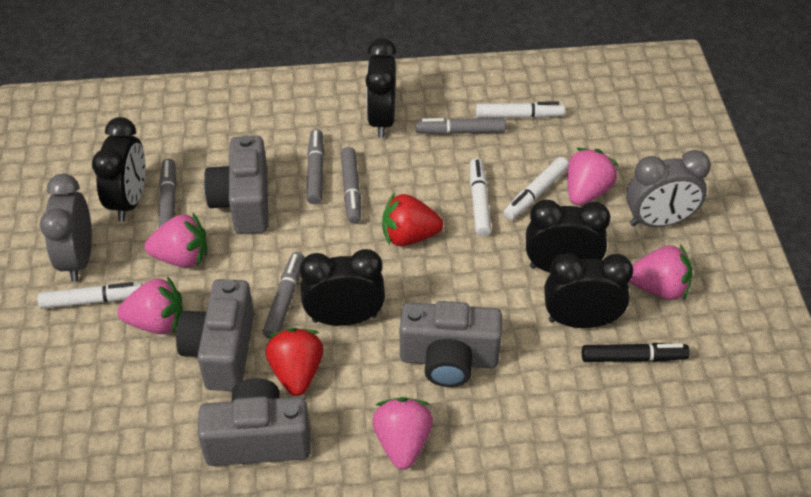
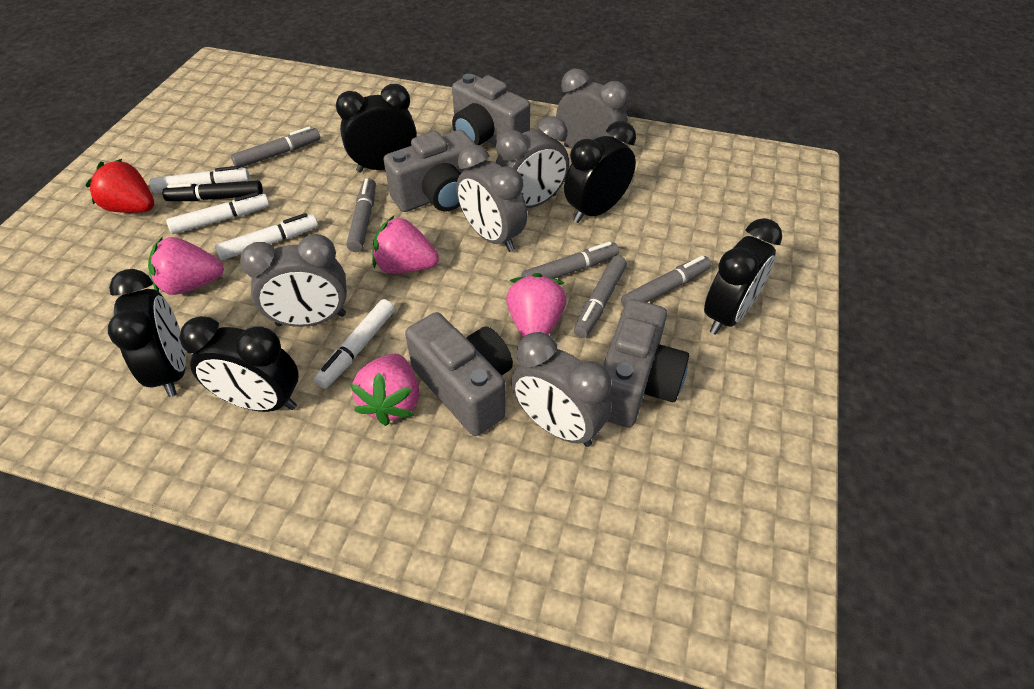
grey clock: 2 -> 5
pink strawberry: 5 -> 4
red strawberry: 2 -> 1

